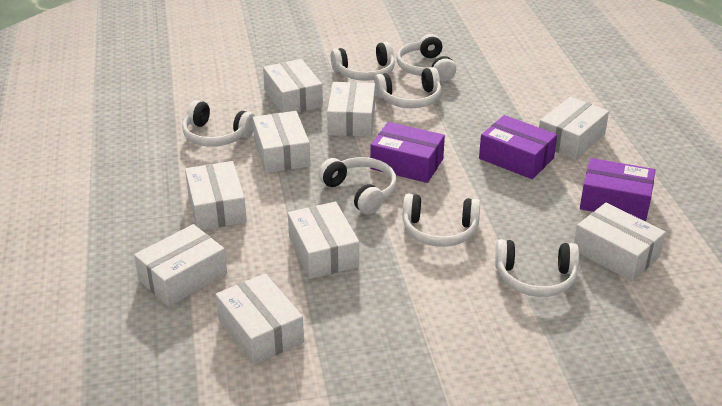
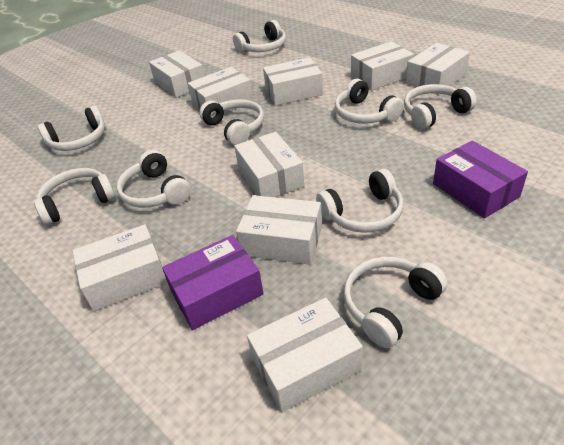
purple box: 3 -> 2
white headphones: 7 -> 9

